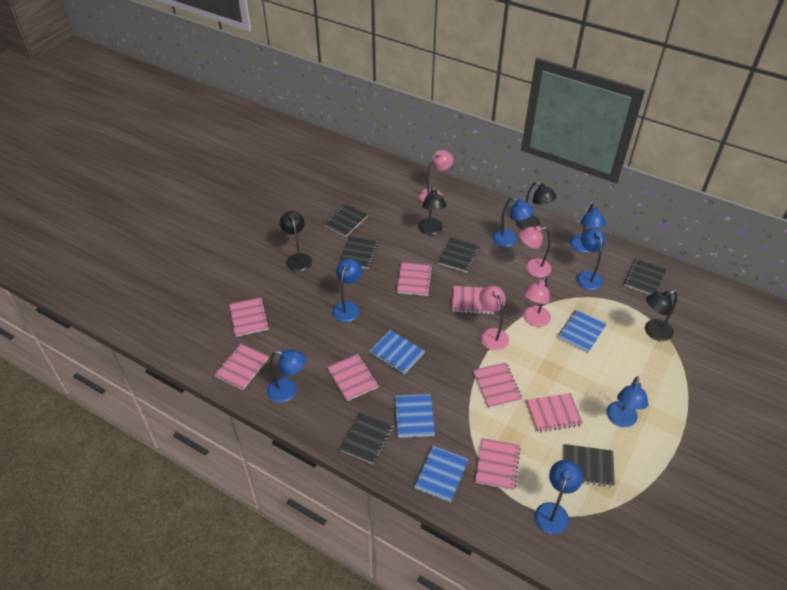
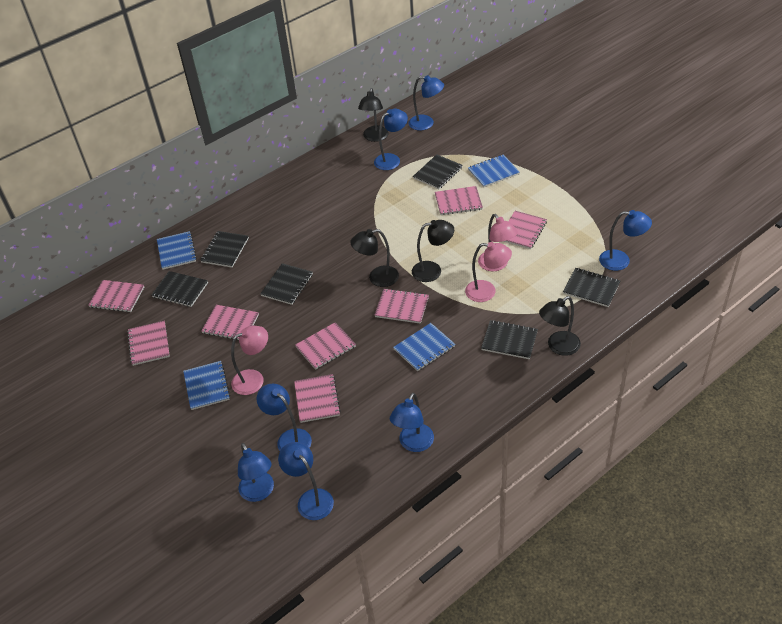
pink lamp: 4 -> 3

